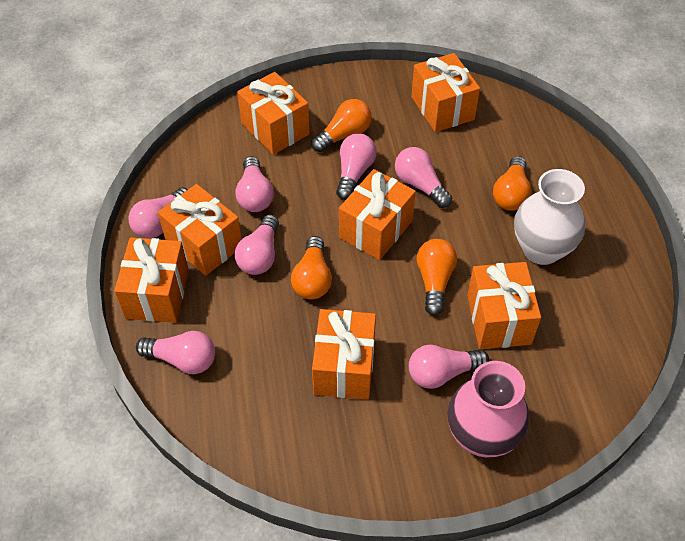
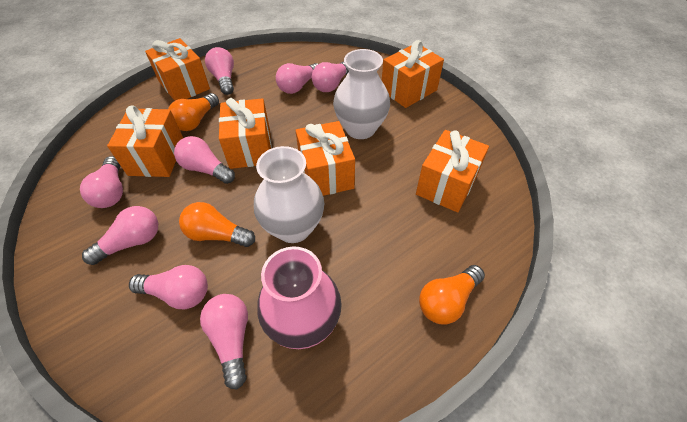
orange gift: 7 -> 6
orange light bulb: 4 -> 3
pink light bulb: 7 -> 8
white vase: 1 -> 2

